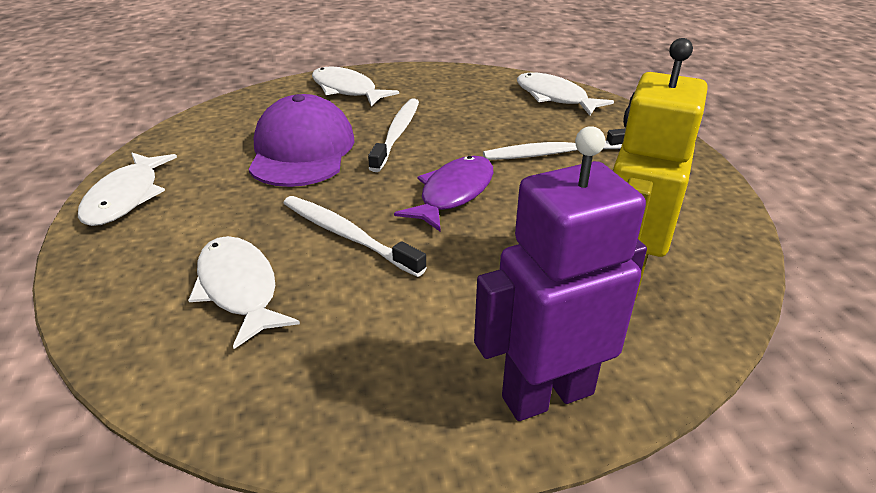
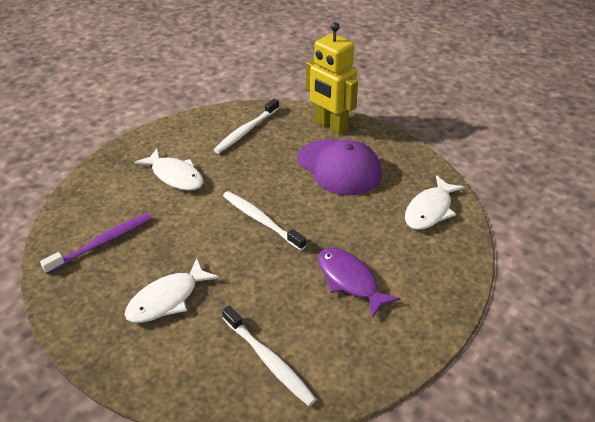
purple robot: 1 -> 0
purple toothbrush: 0 -> 1
white fish: 4 -> 3

